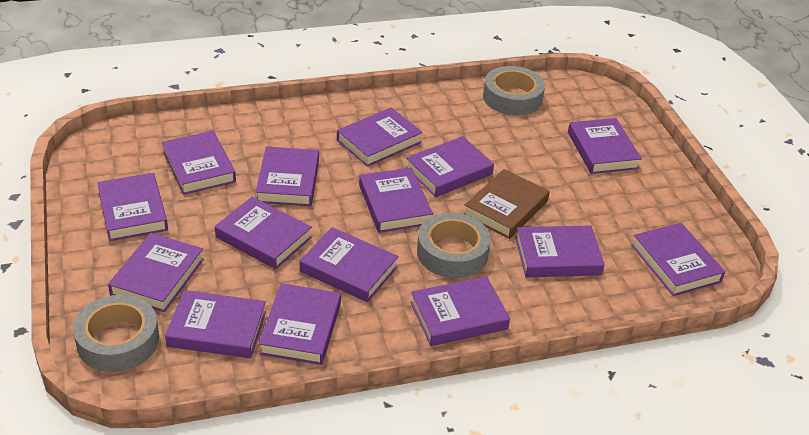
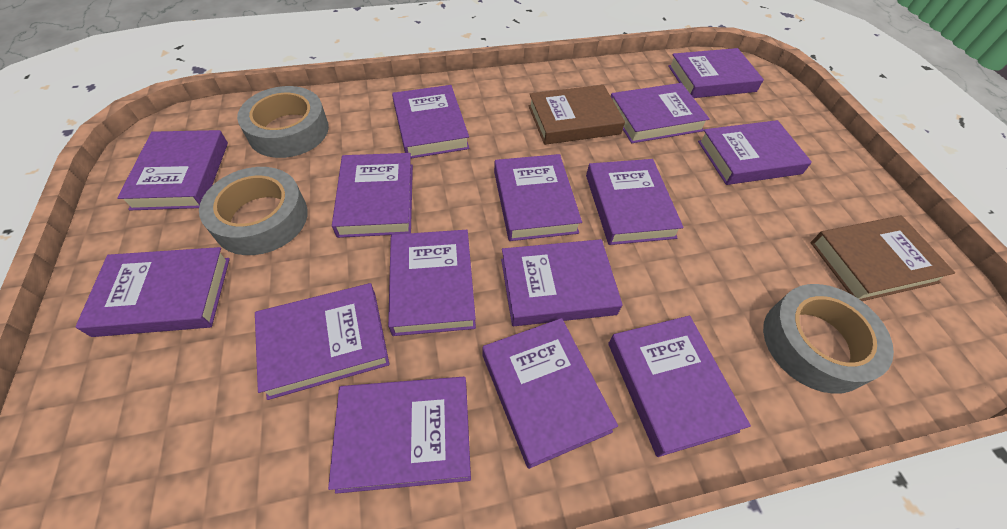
brown book: 1 -> 2

